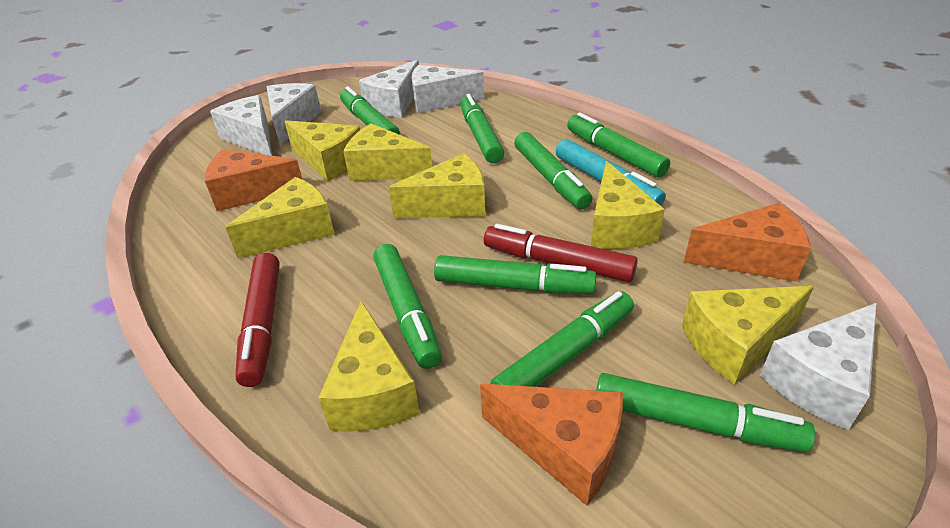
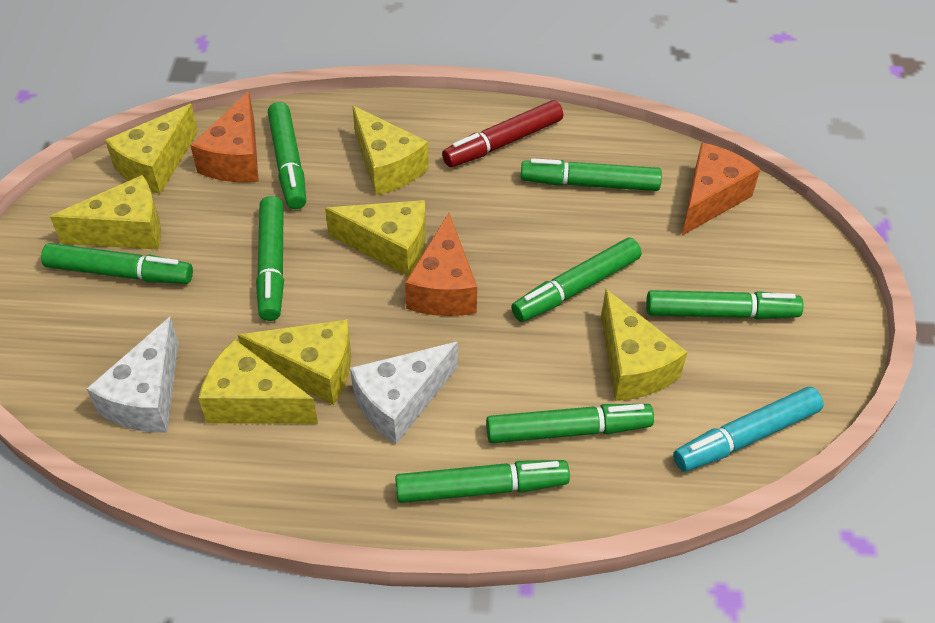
red marker: 2 -> 1
white cheese: 5 -> 2

